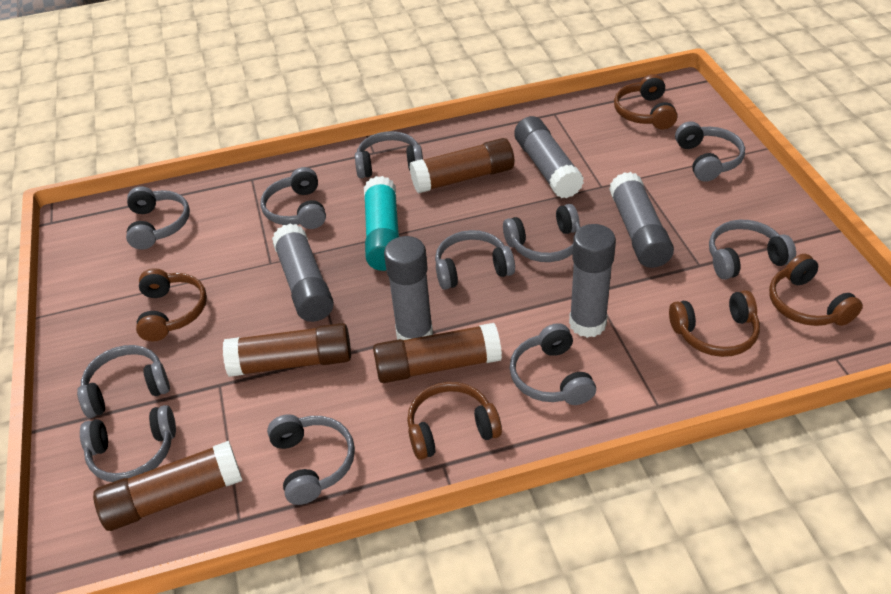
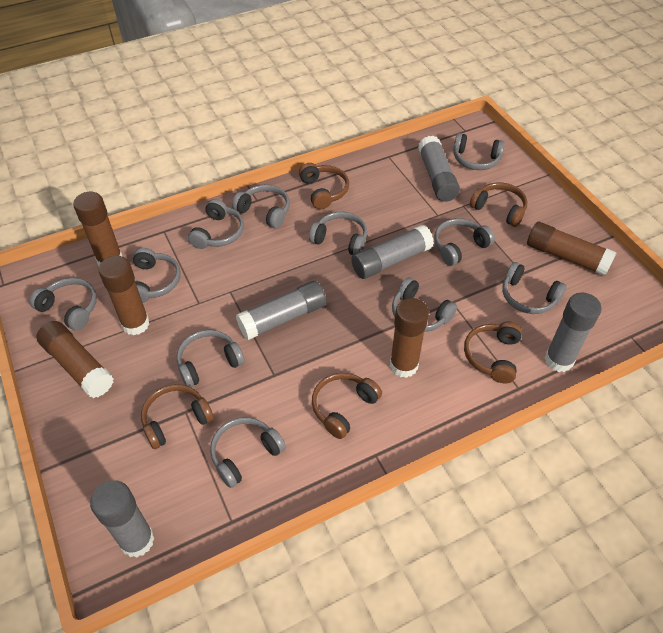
brown glue stick: 4 -> 5
turquoise glue stick: 1 -> 0

